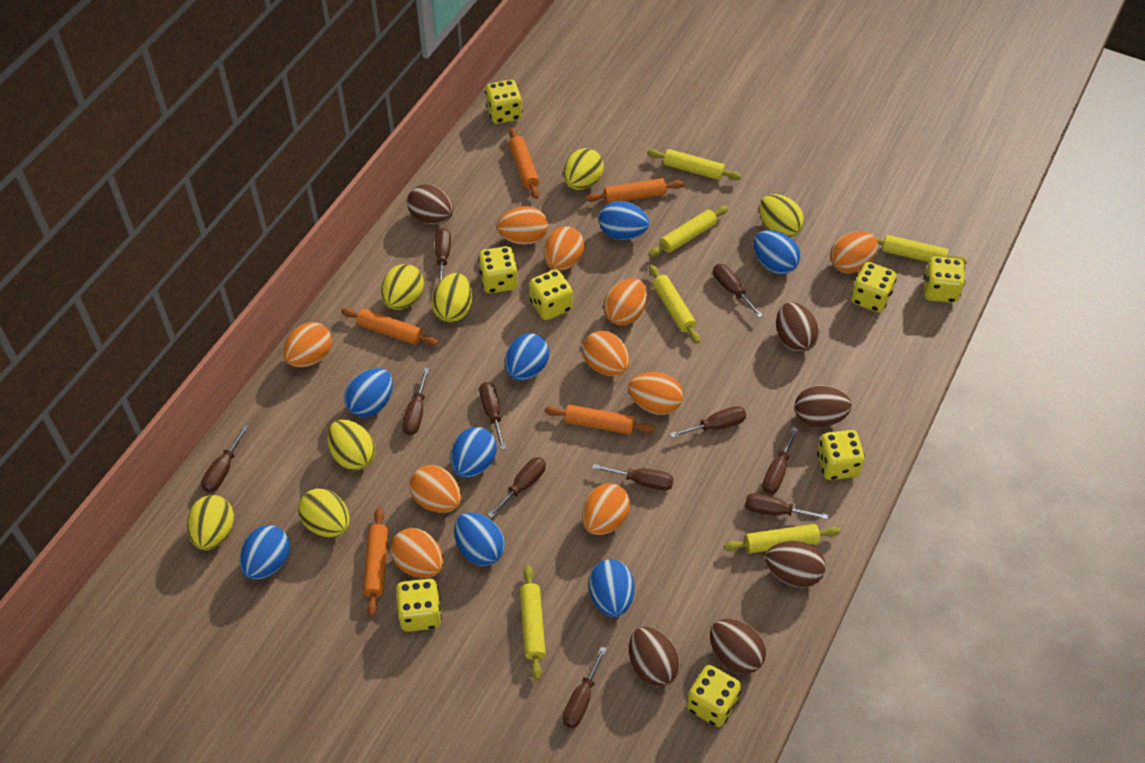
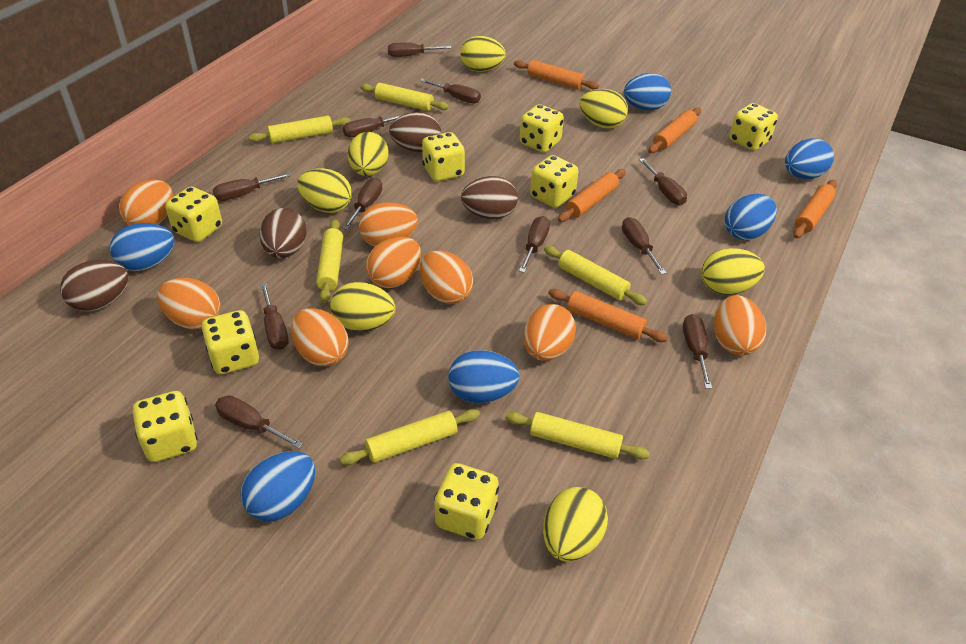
blue egg: 8 -> 6
brown egg: 6 -> 4
orange egg: 10 -> 8

